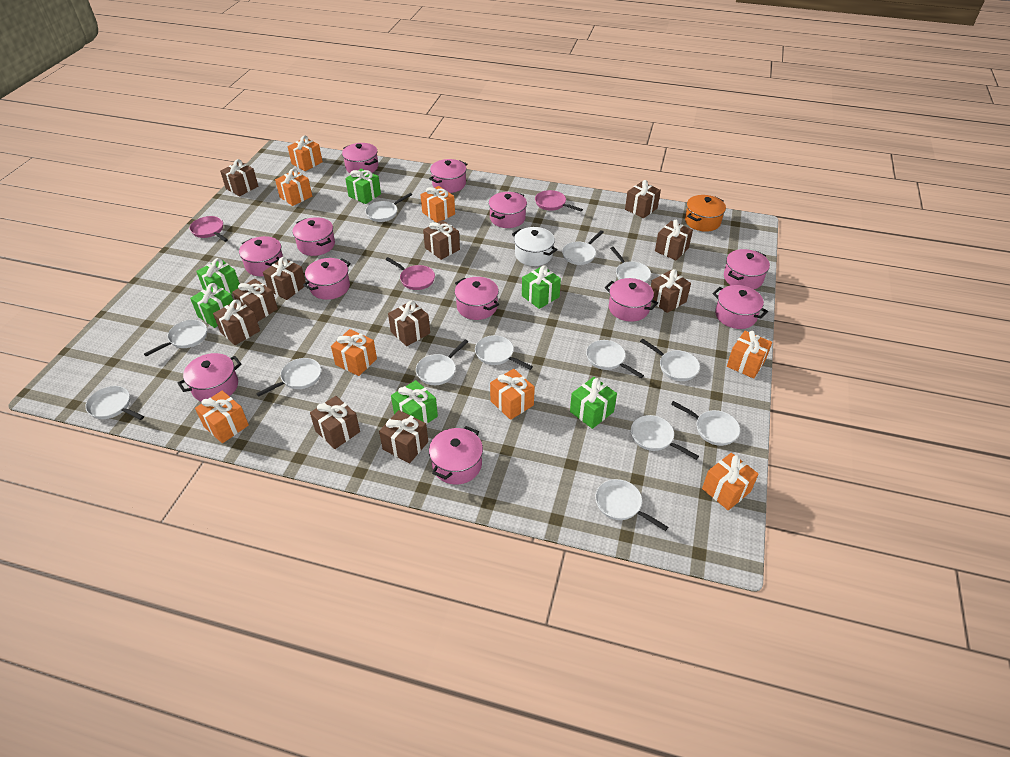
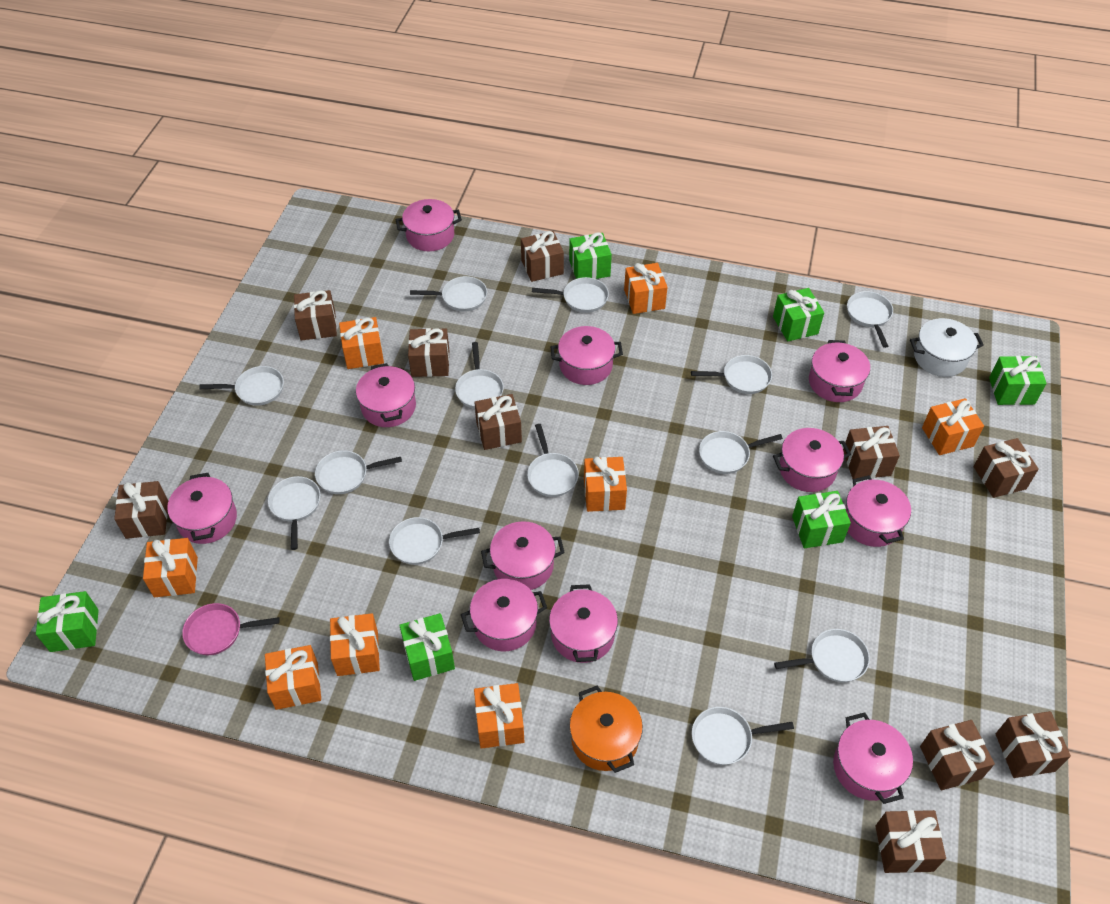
brown gift: 11 -> 10
pink pan: 3 -> 1
pink pot: 12 -> 11

